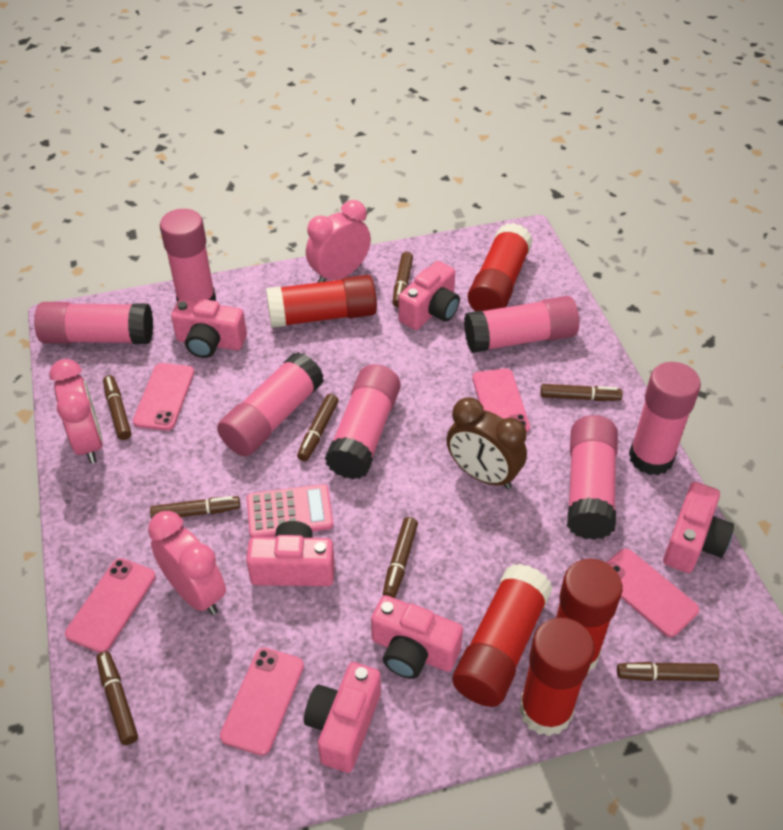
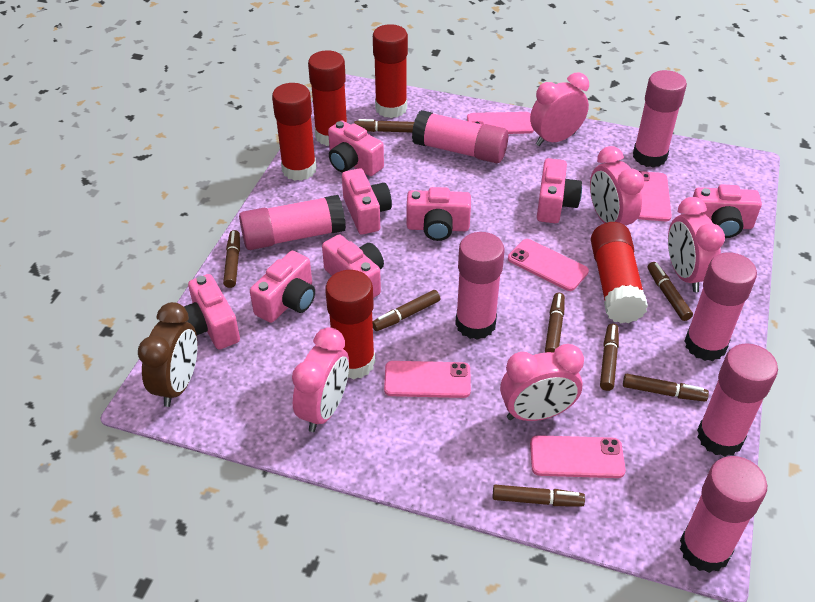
pink calculator: 1 -> 0
pink camera: 6 -> 8
pink clock: 3 -> 5

